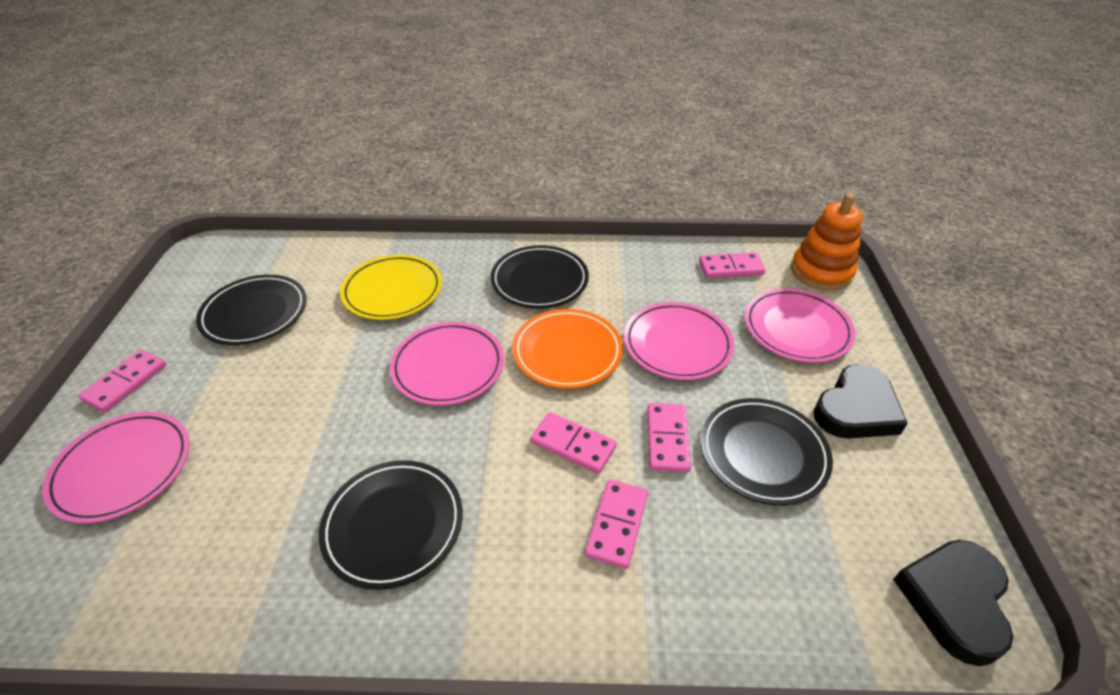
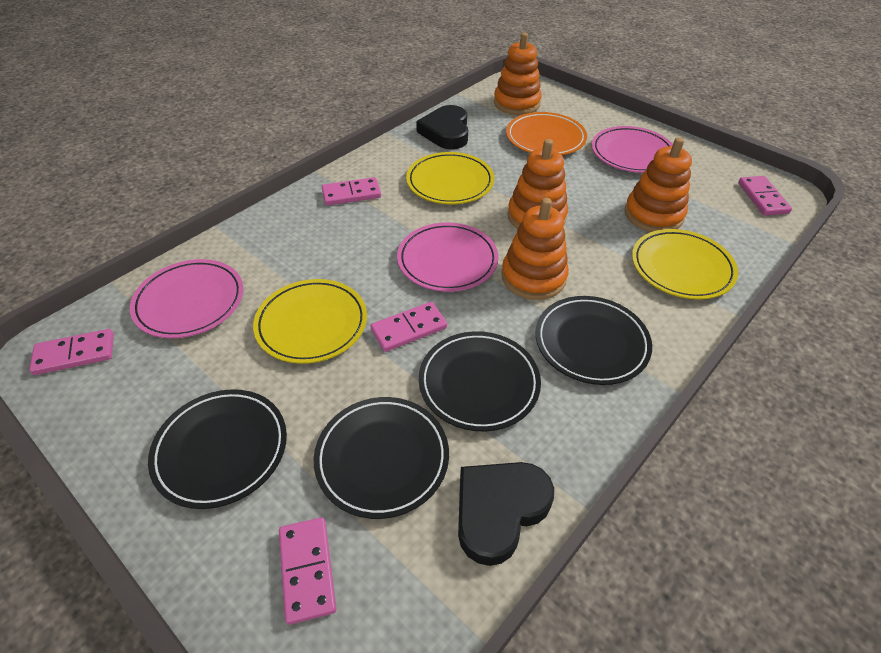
orange stacking toy: 1 -> 4
pink plate: 4 -> 3
yellow plate: 1 -> 3

